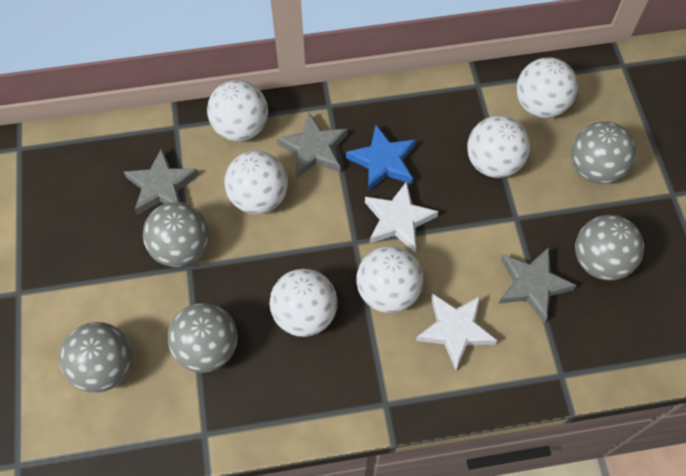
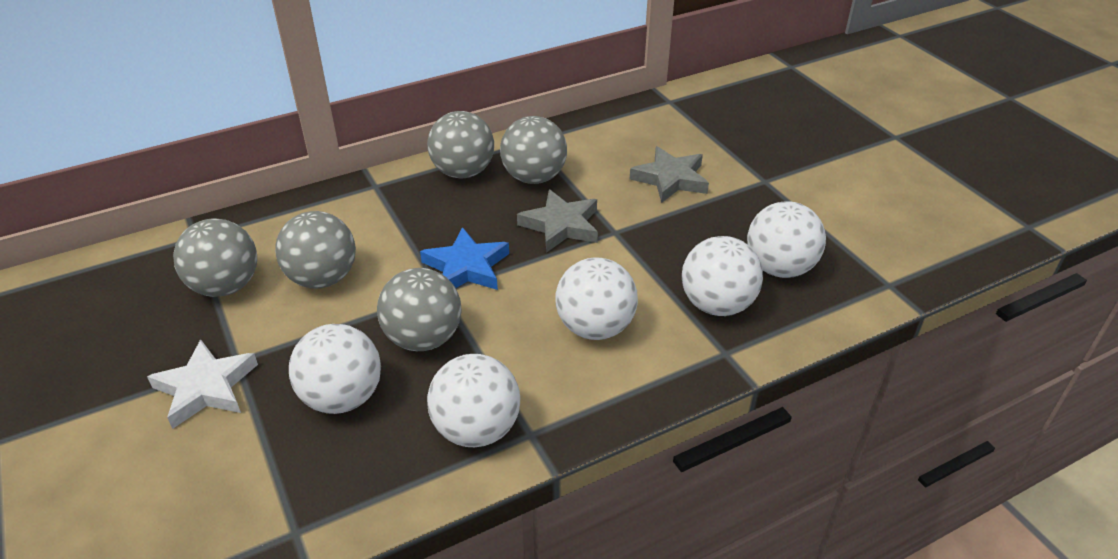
grey star: 3 -> 2
white ball: 6 -> 5
white star: 2 -> 1

